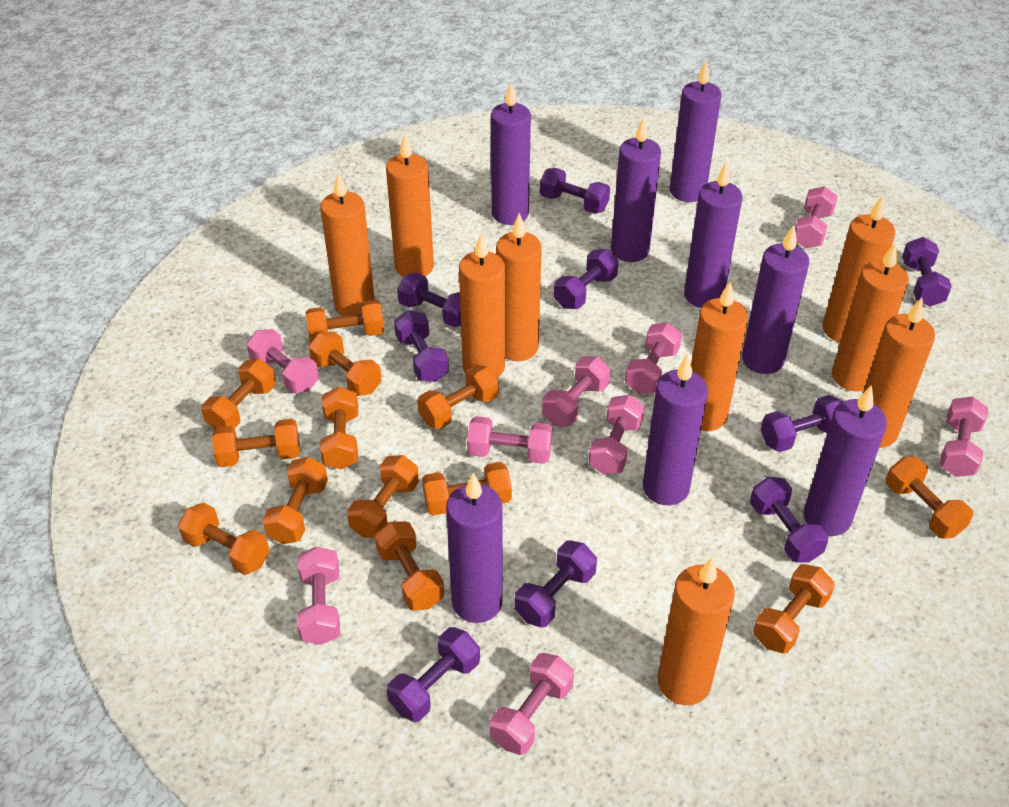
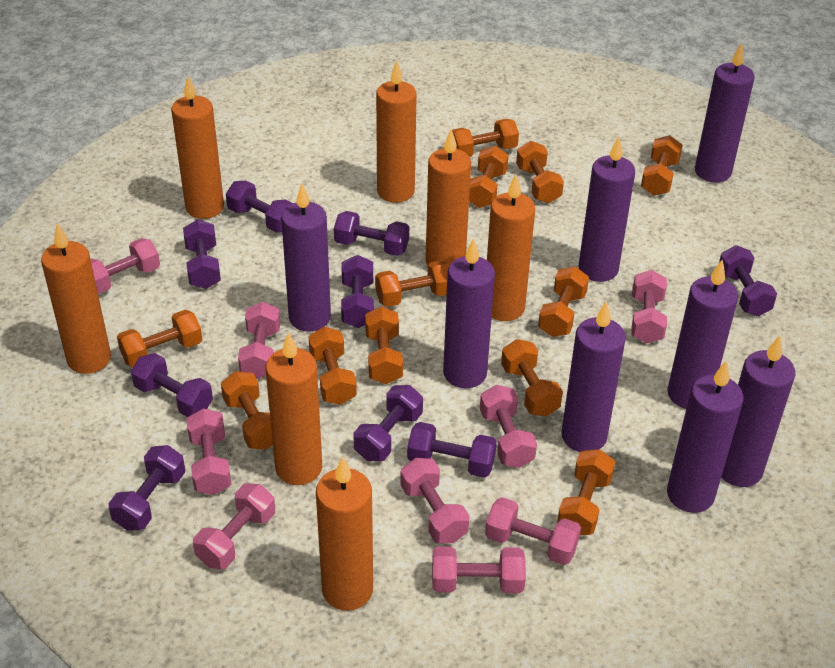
orange candle: 9 -> 7
orange dumbbell: 13 -> 12

